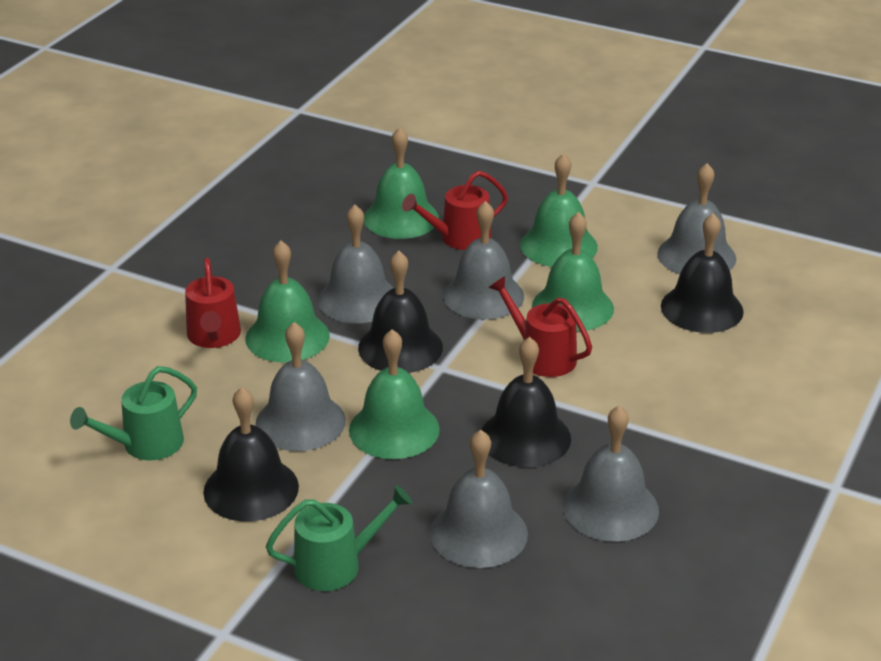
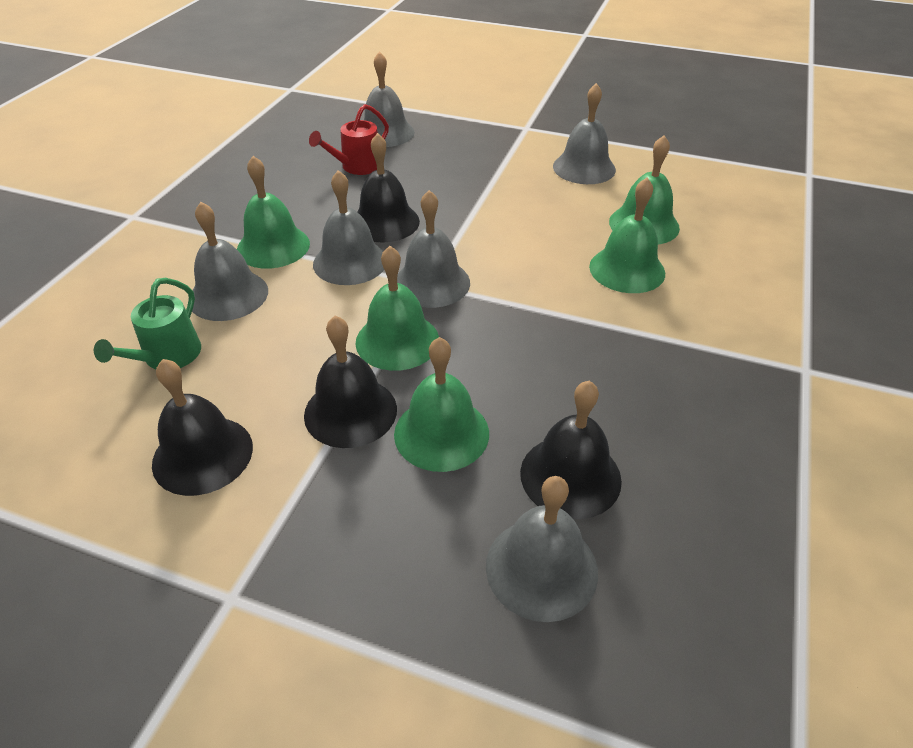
green watering can: 2 -> 1
red watering can: 3 -> 1

